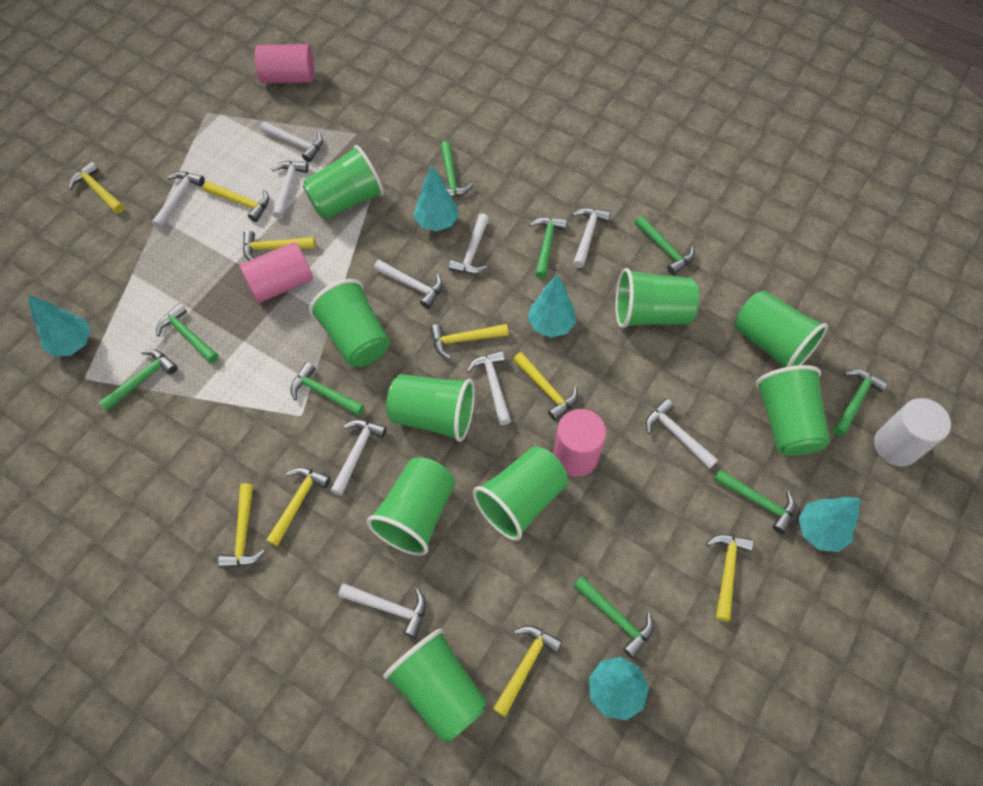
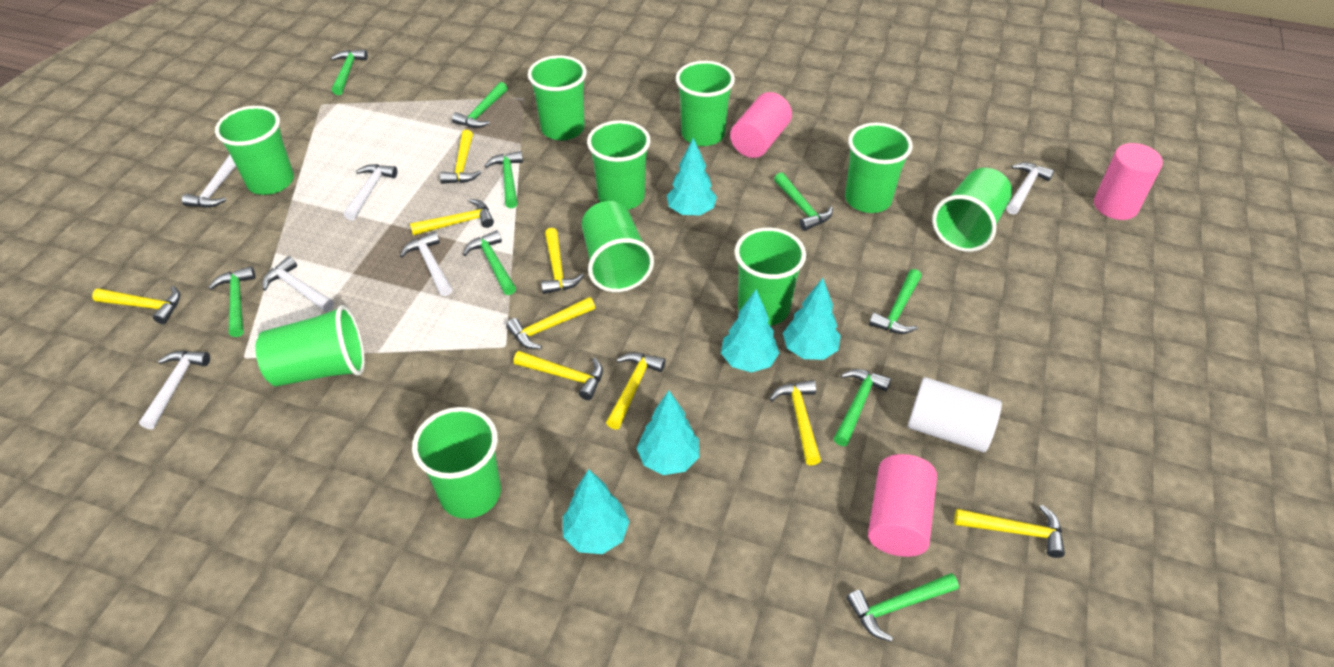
green cup: 9 -> 10
white hammer: 10 -> 6

